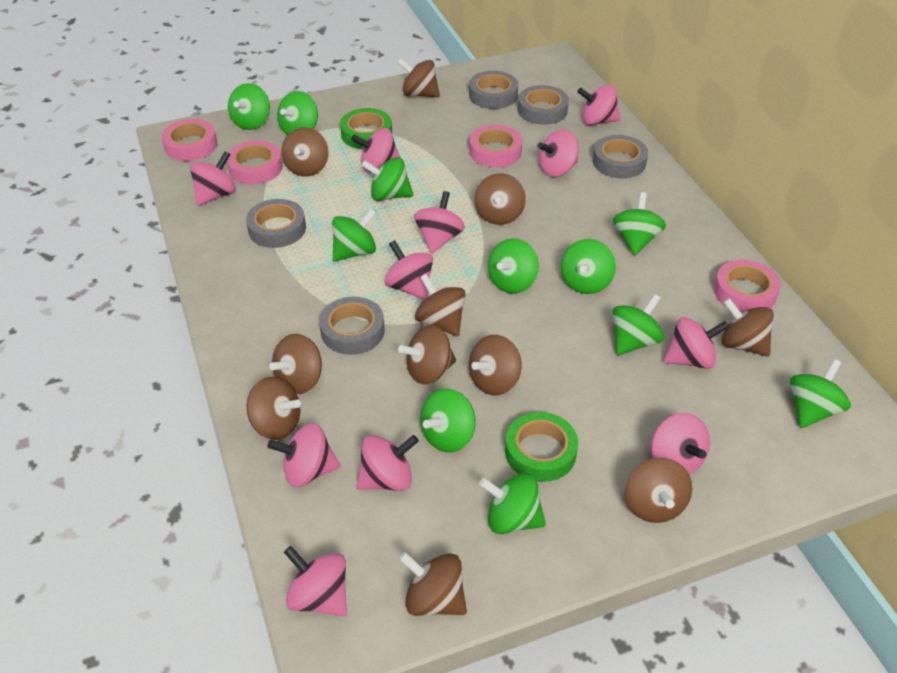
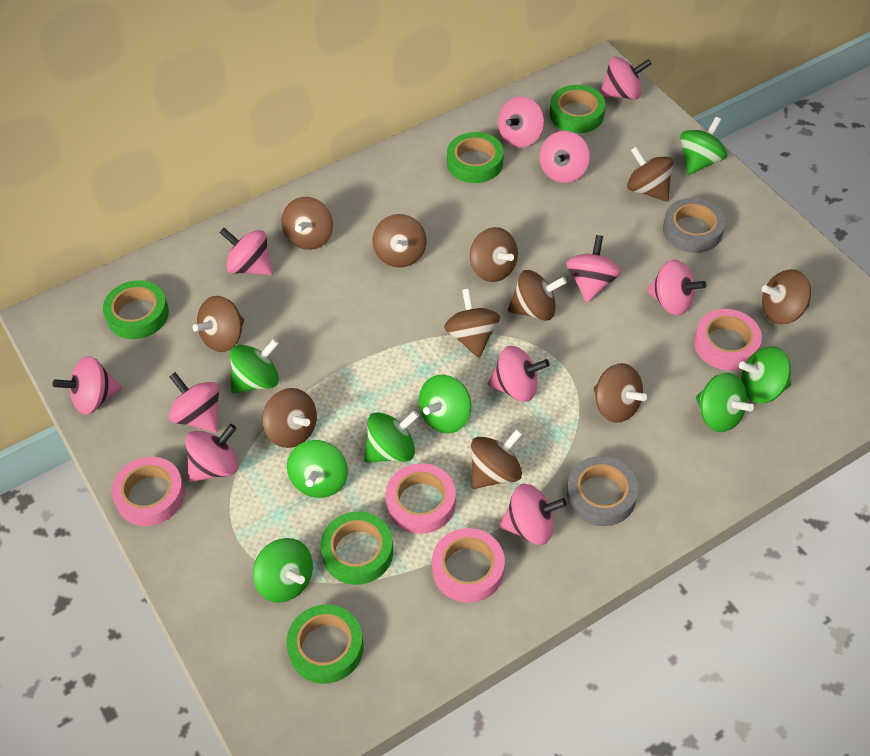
green spinning top: 11 -> 8
green tape: 2 -> 5
grey tape: 5 -> 2

